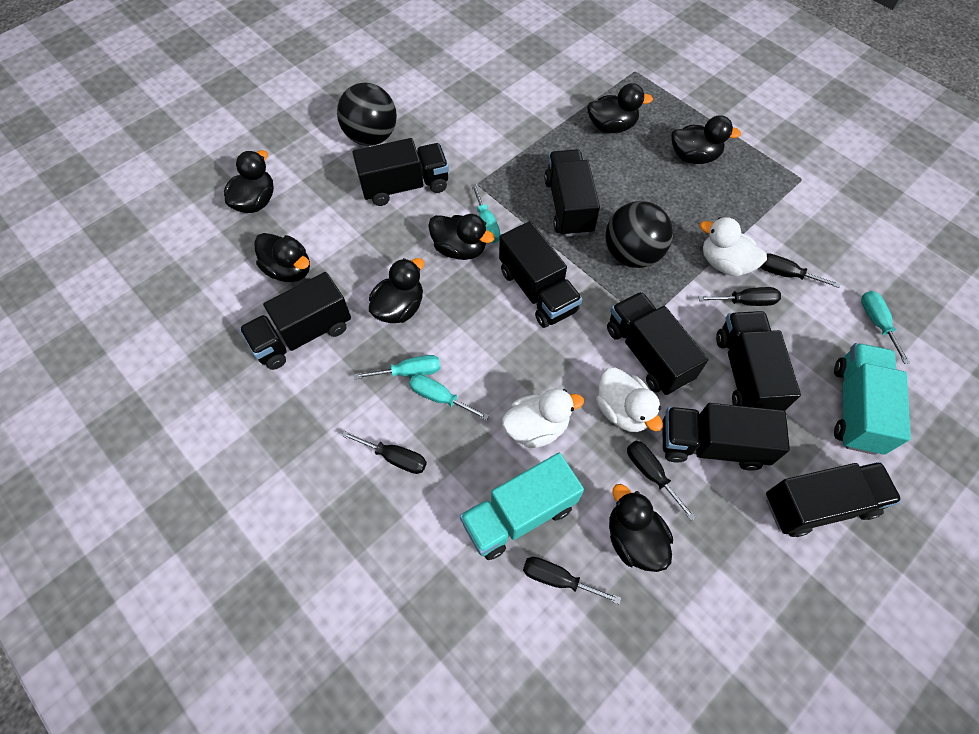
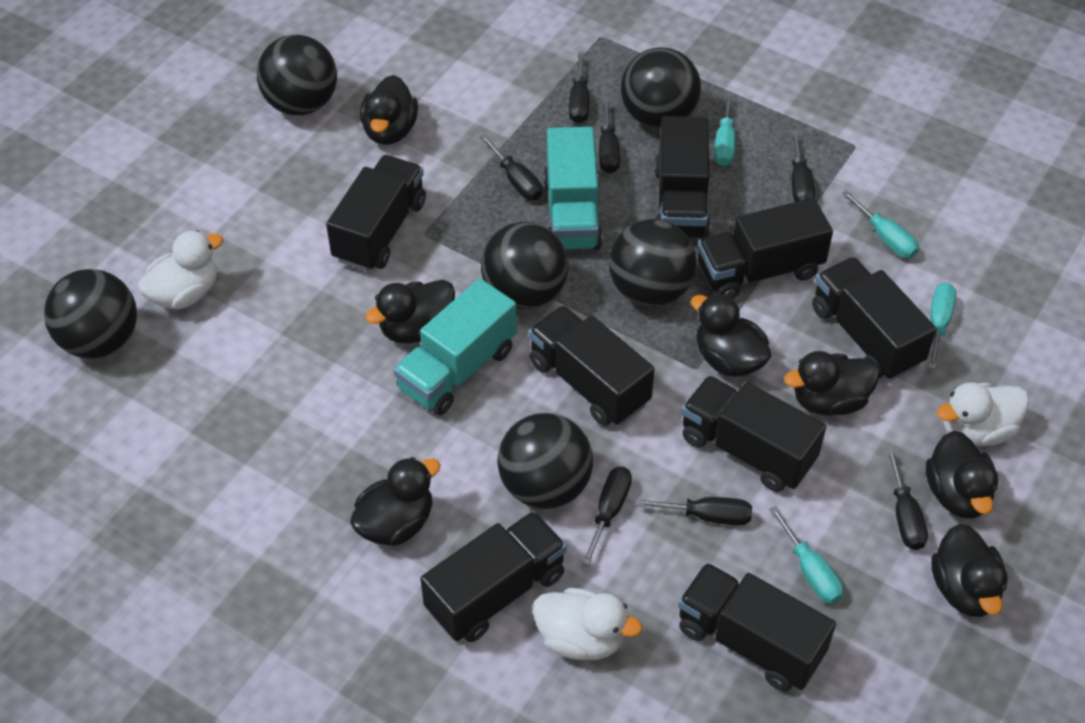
black ball: 2 -> 6
black screwdriver: 5 -> 7

